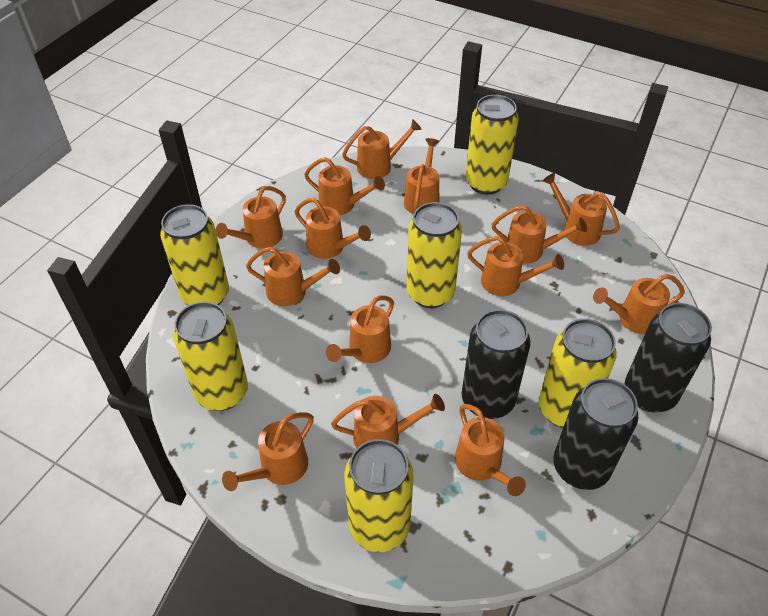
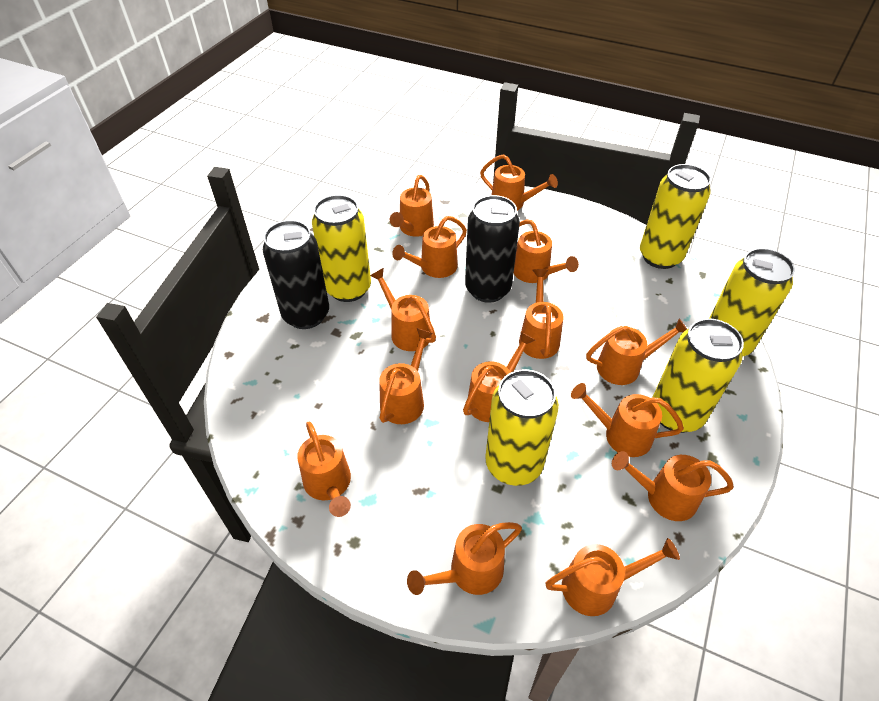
black can: 3 -> 2
yellow can: 6 -> 5

